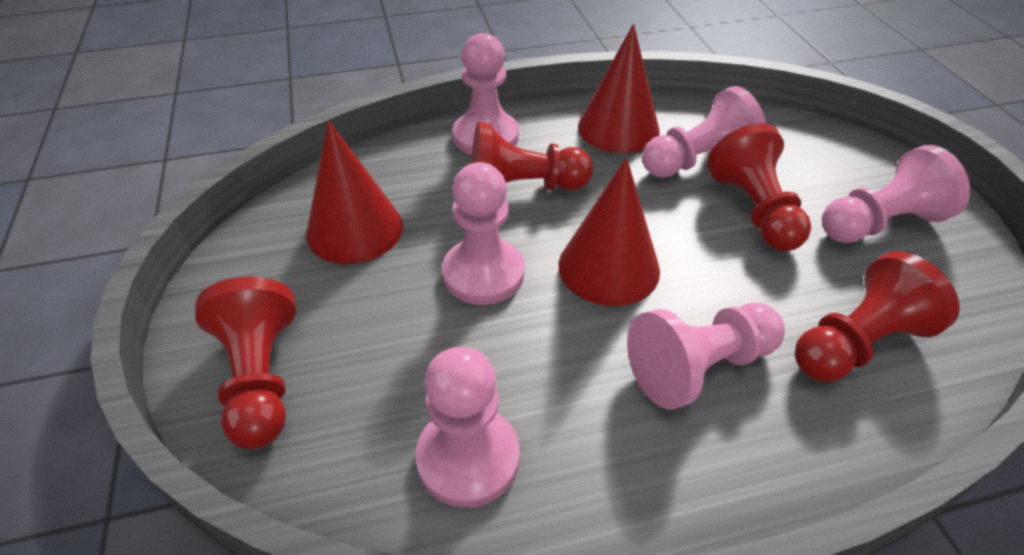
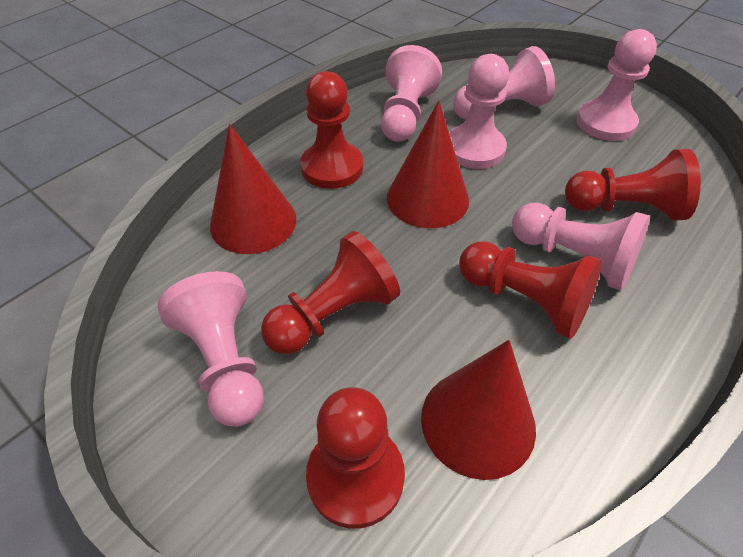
red pawn: 4 -> 5

